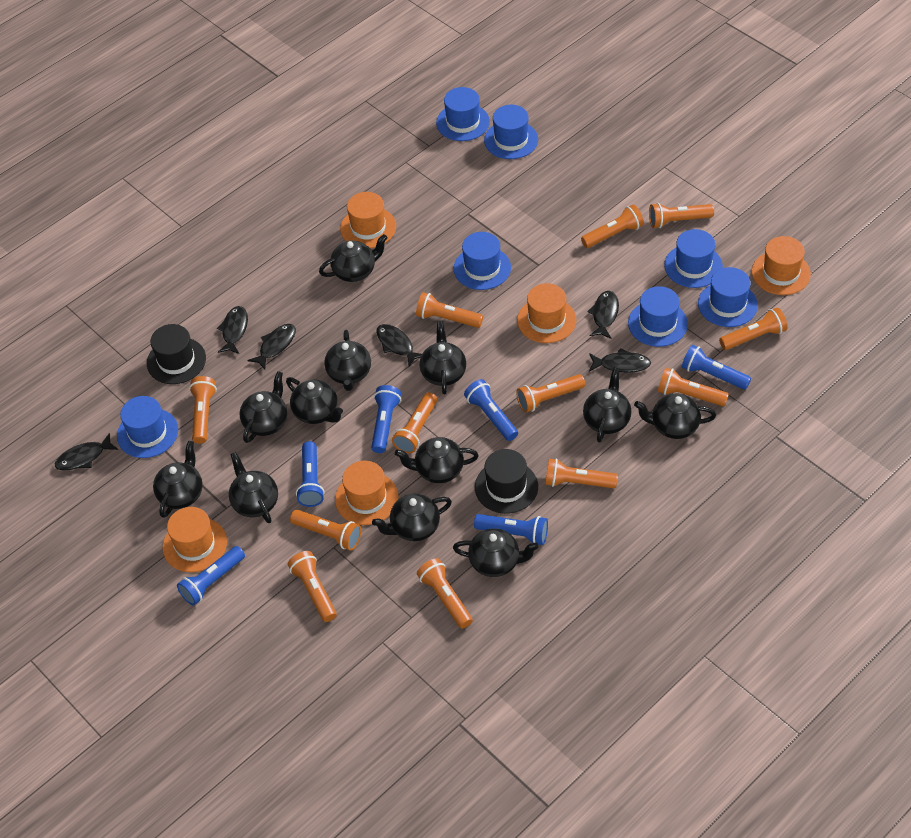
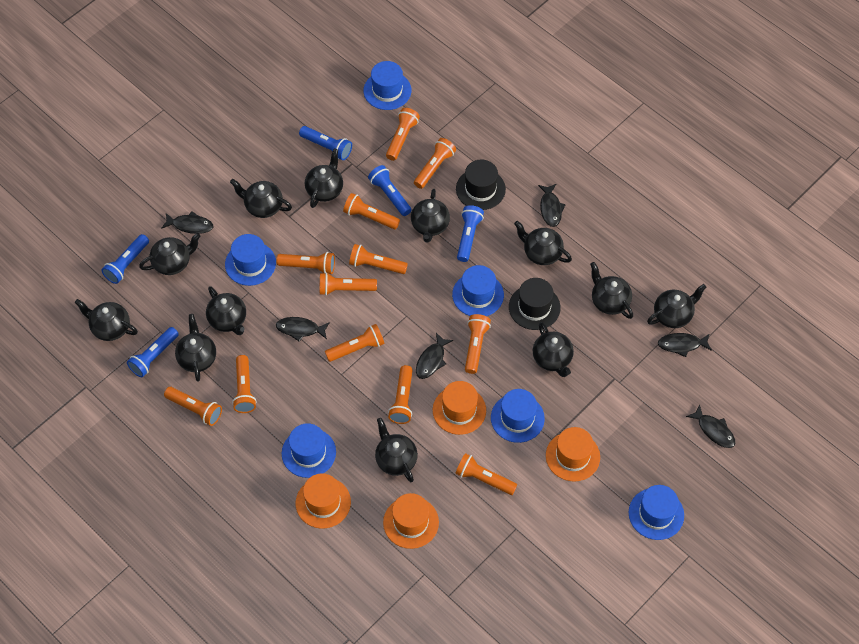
blue flashlight: 6 -> 5
blue hat: 7 -> 6
orange hat: 5 -> 4

